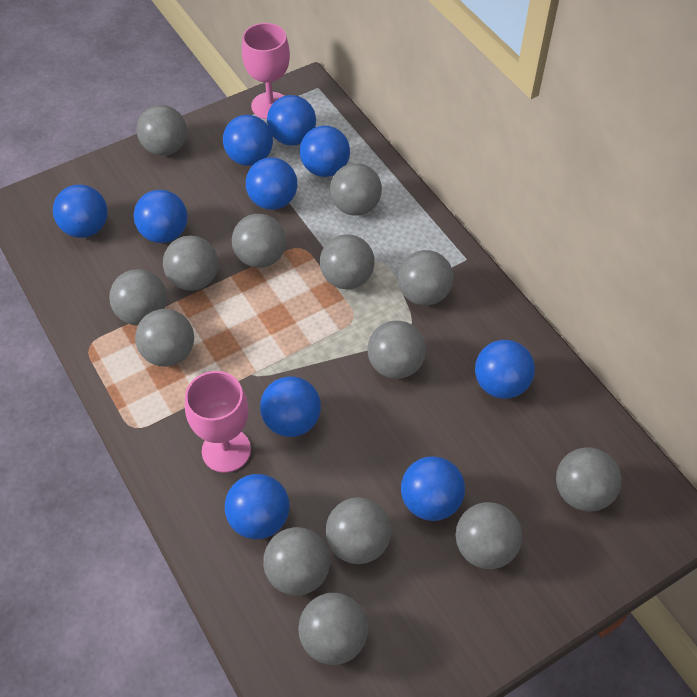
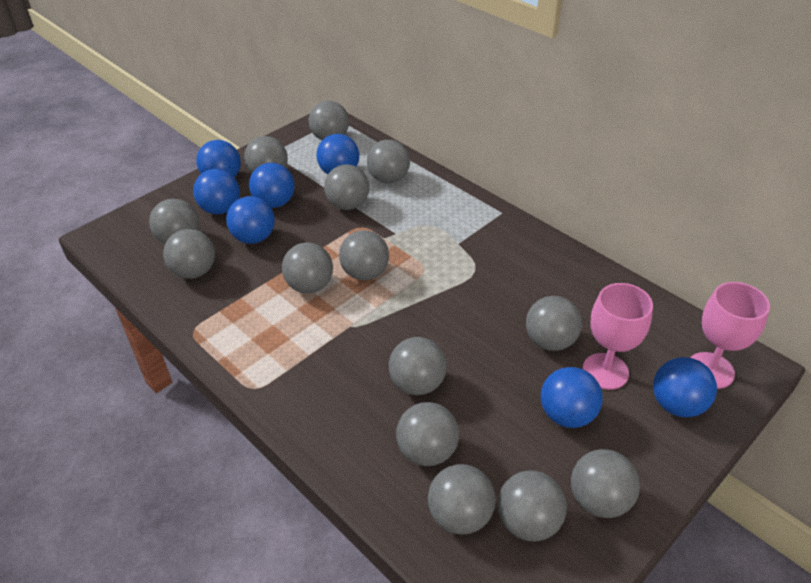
blue ball: 10 -> 7

